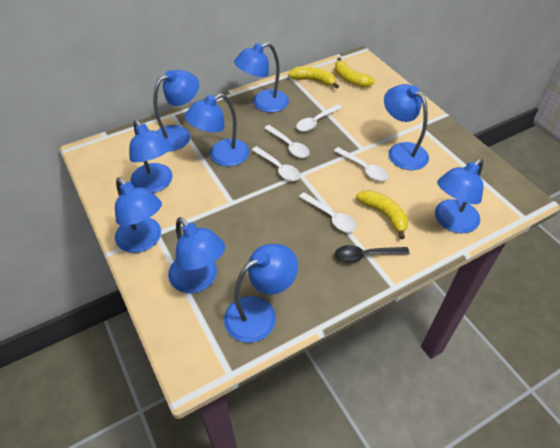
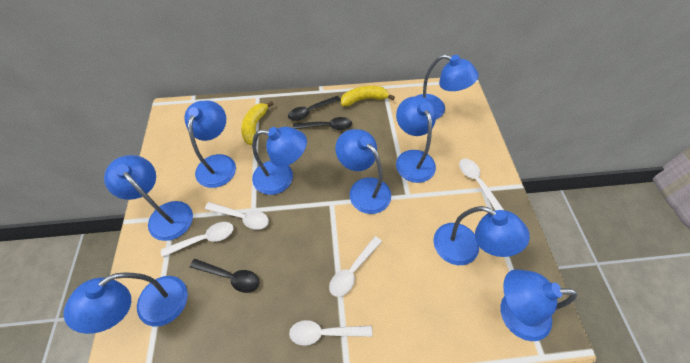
black spoon: 1 -> 3
yellow banana: 3 -> 2

